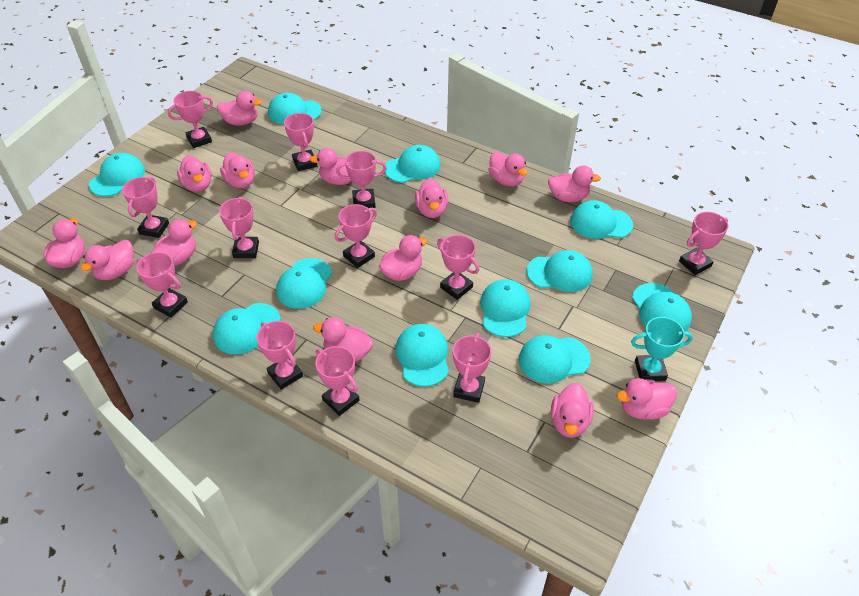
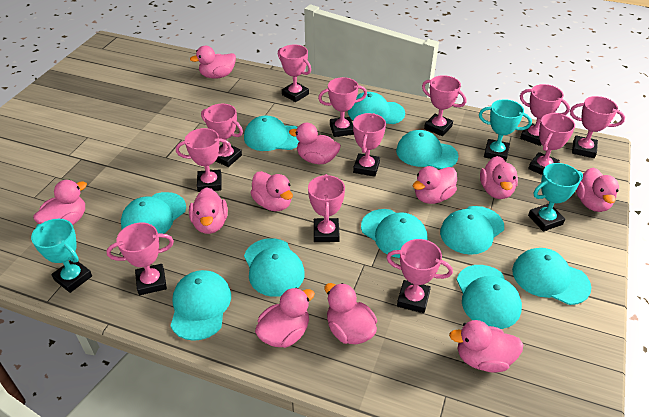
pink duck: 14 -> 11
turquoise cap: 11 -> 10
turquoise trophy: 1 -> 3

